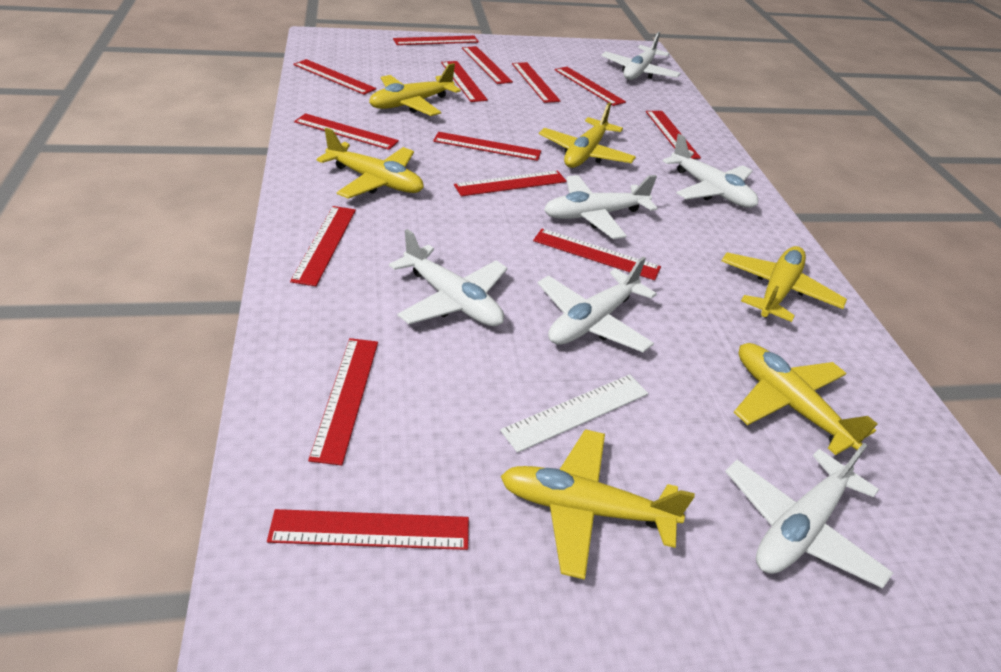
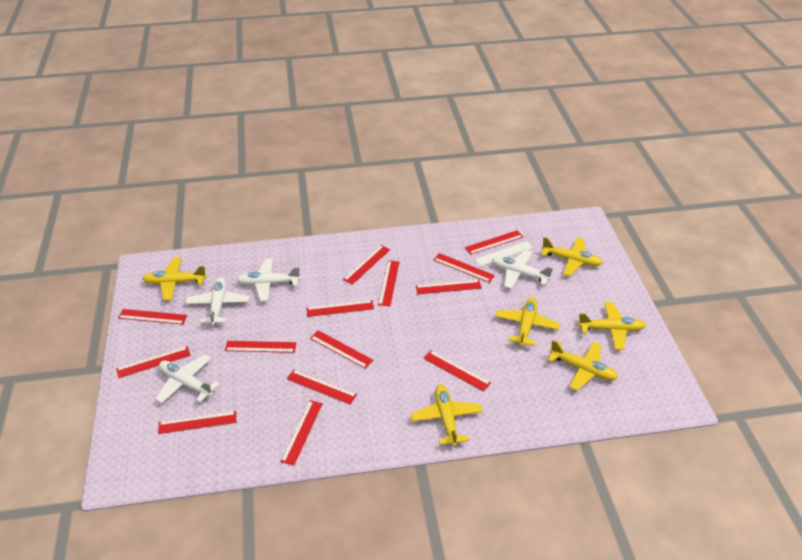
white plane: 6 -> 4

